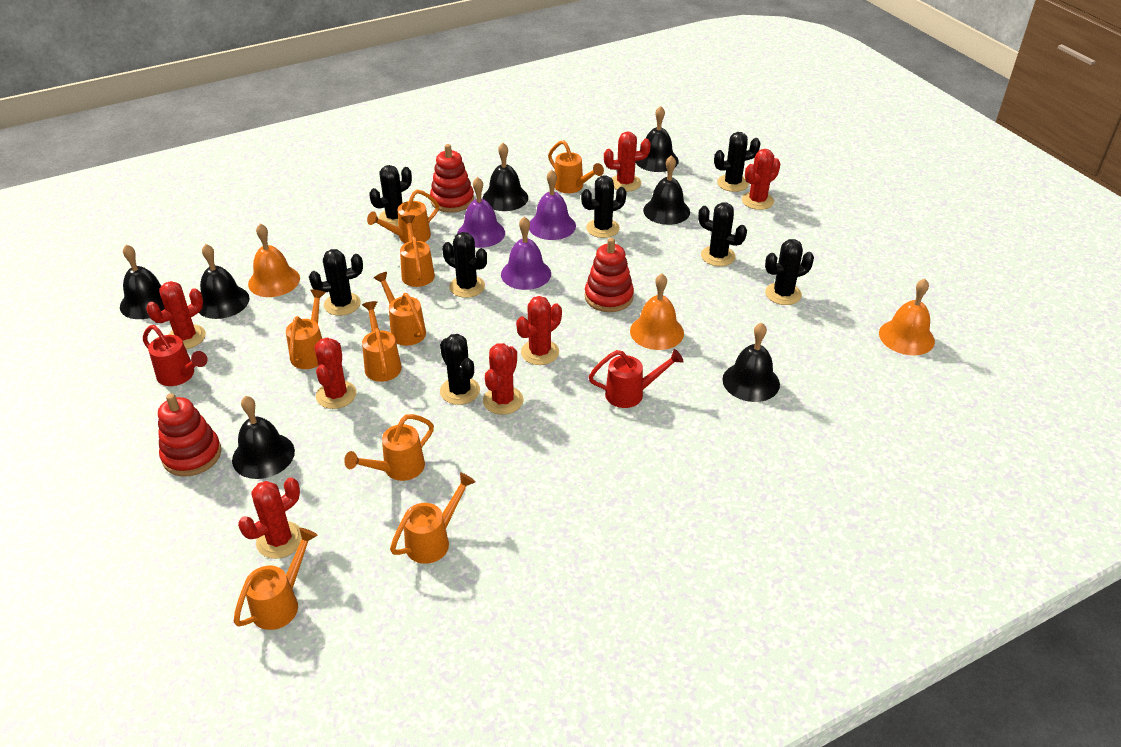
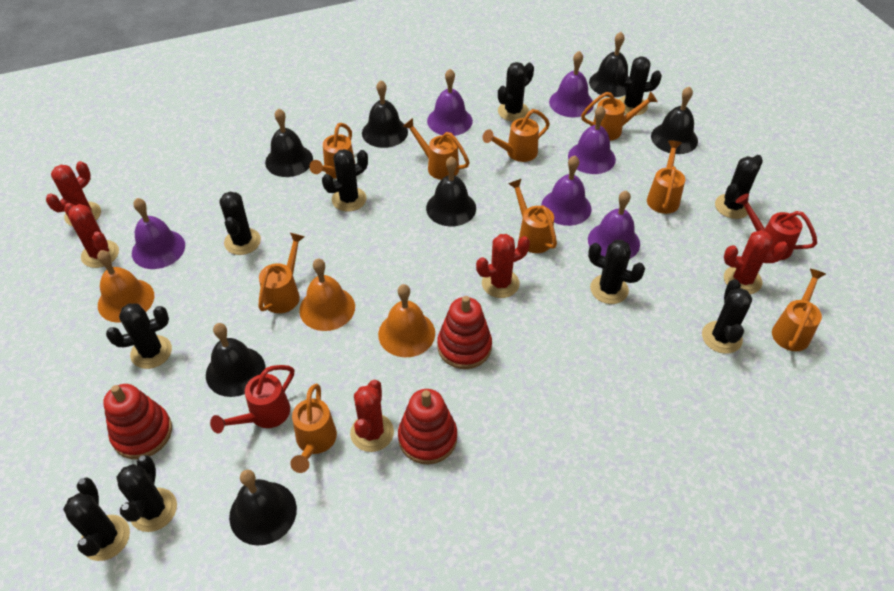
black cactus: 8 -> 10
purple bell: 3 -> 6
red cactus: 7 -> 5

